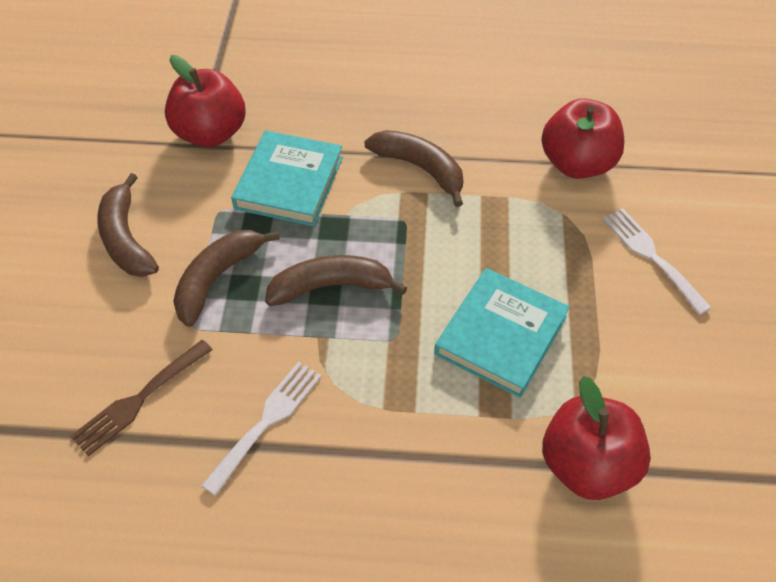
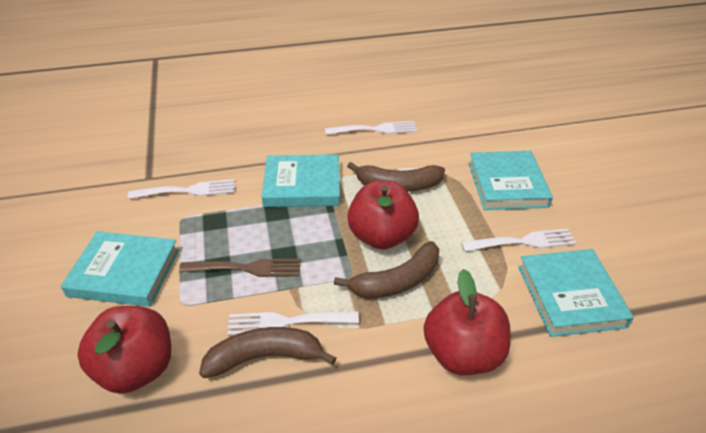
brown banana: 4 -> 3
turquoise book: 2 -> 4
white fork: 2 -> 4

